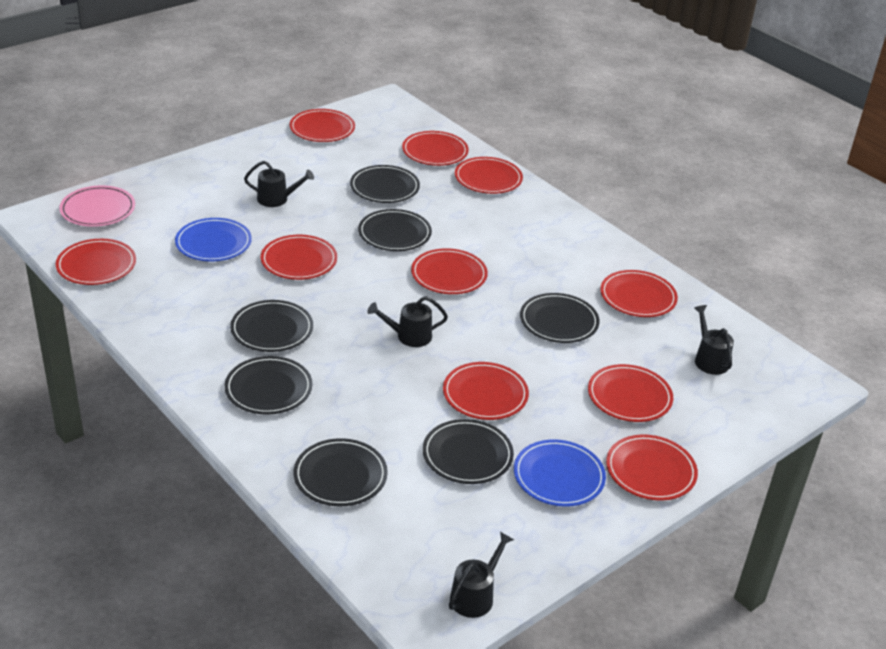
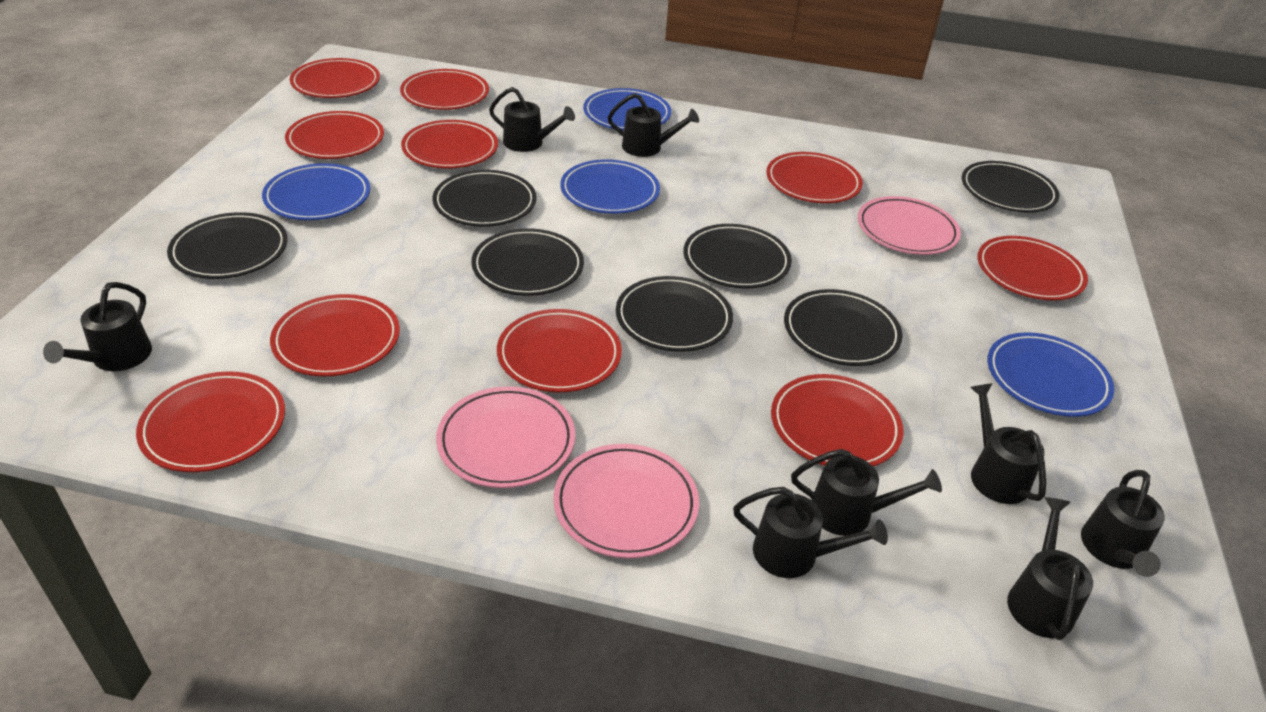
black watering can: 4 -> 8
blue plate: 2 -> 4
pink plate: 1 -> 3

